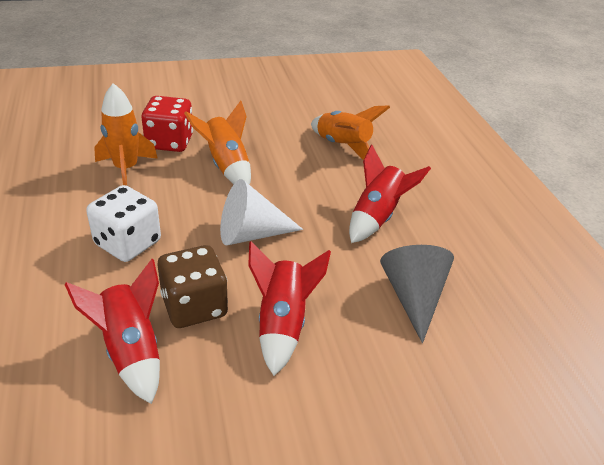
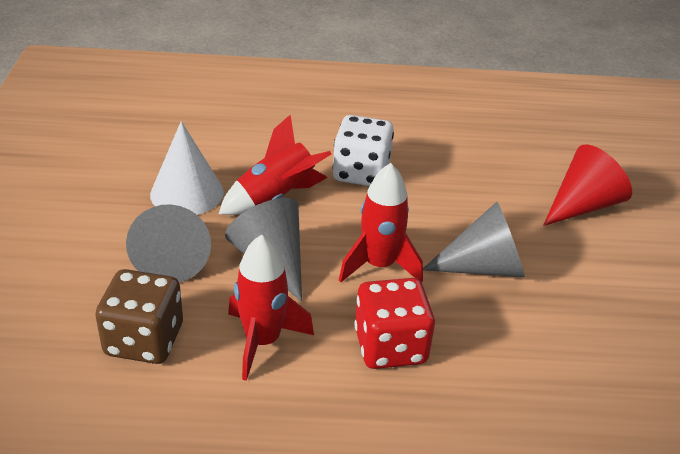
grey cone: 1 -> 3
orange rocket: 3 -> 0
red cone: 0 -> 1

